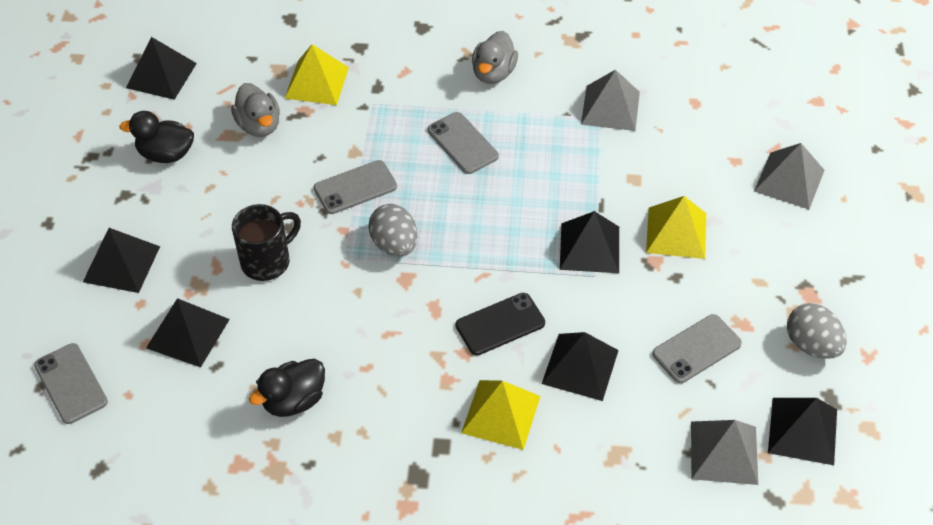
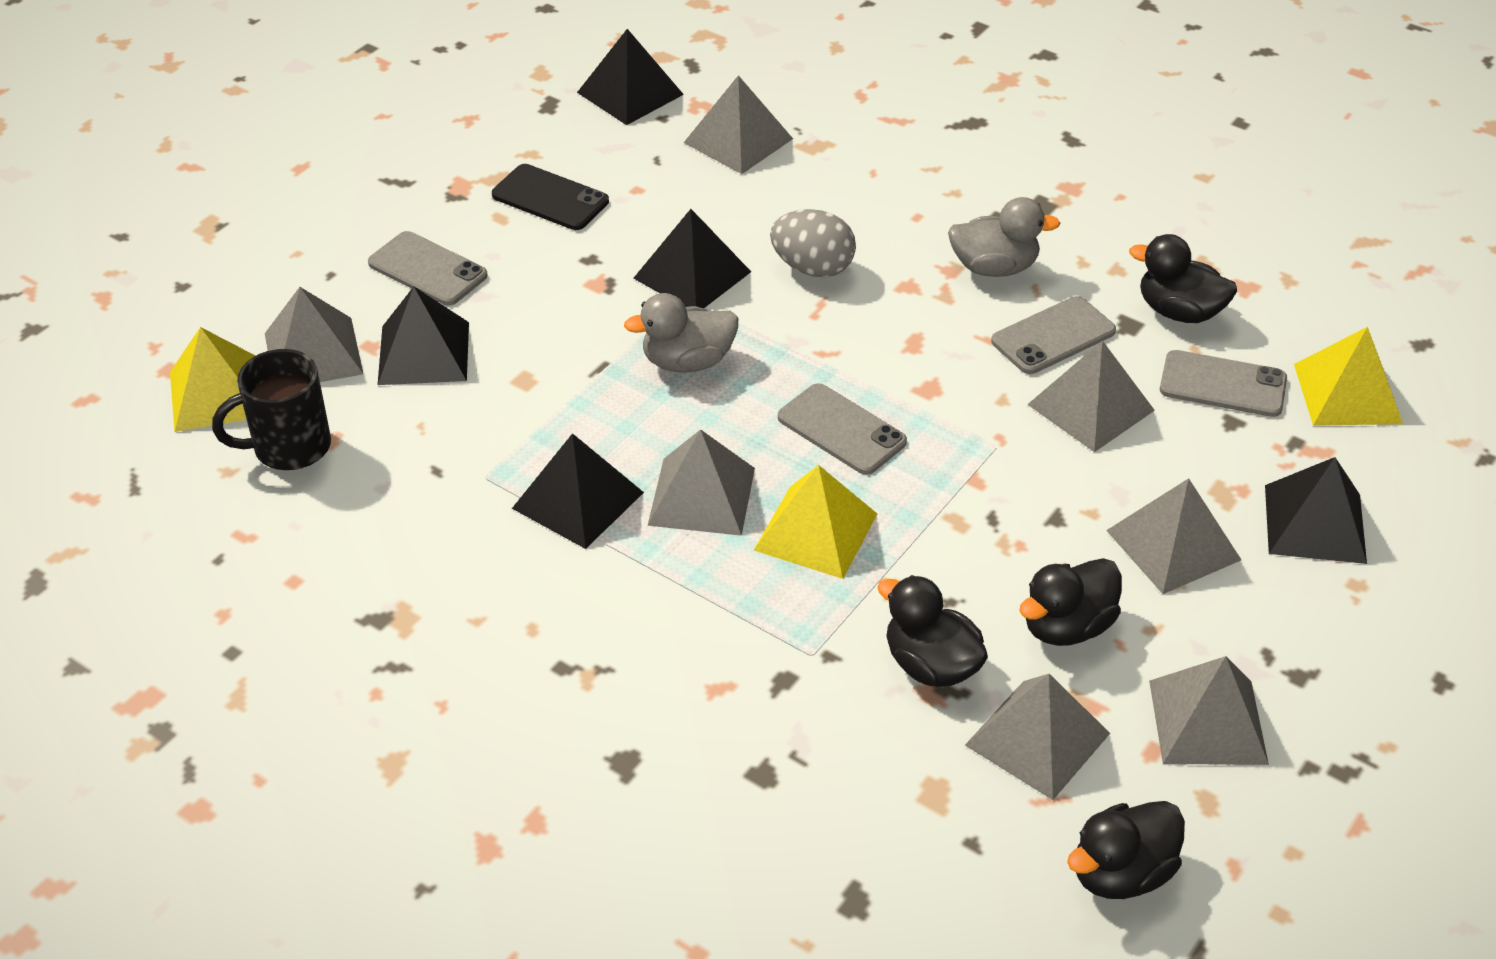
black duck: 2 -> 4
black pyramid: 6 -> 5
grey egg: 2 -> 1
grey pyramid: 3 -> 7

